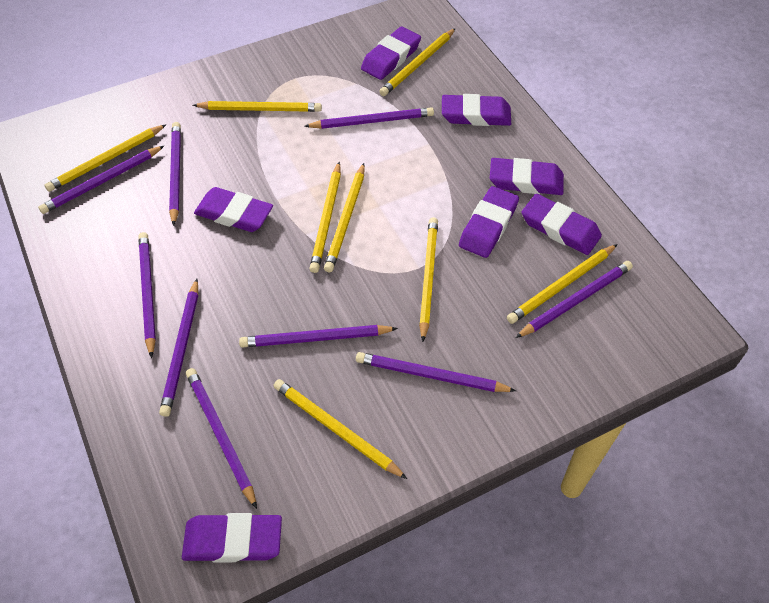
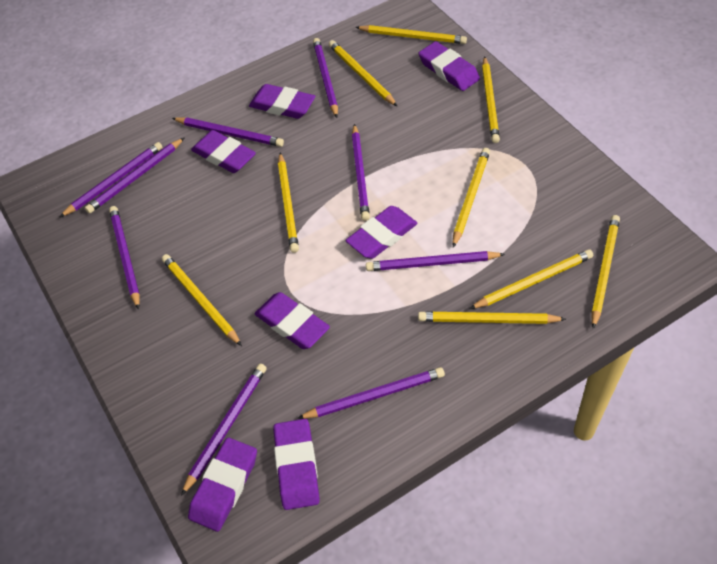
yellow pencil: 8 -> 9

